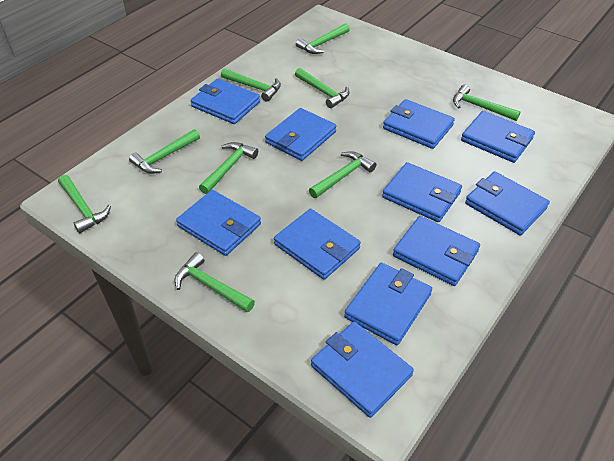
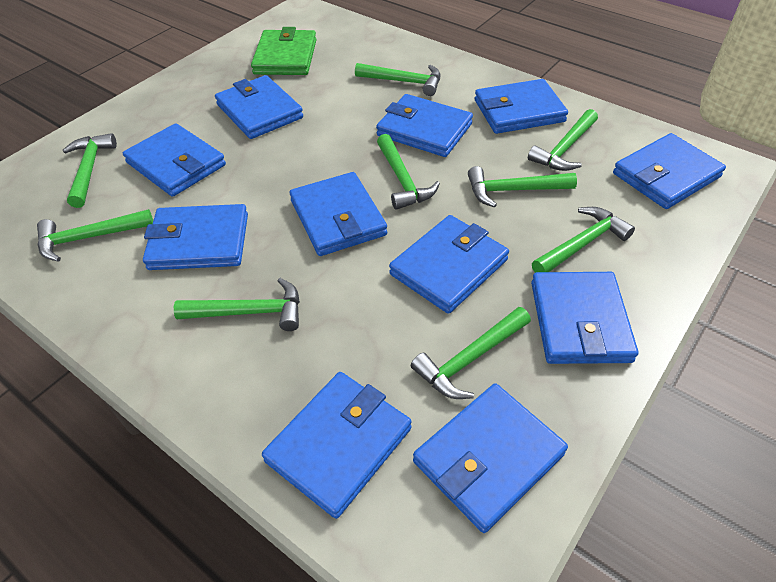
green wallet: 0 -> 1

